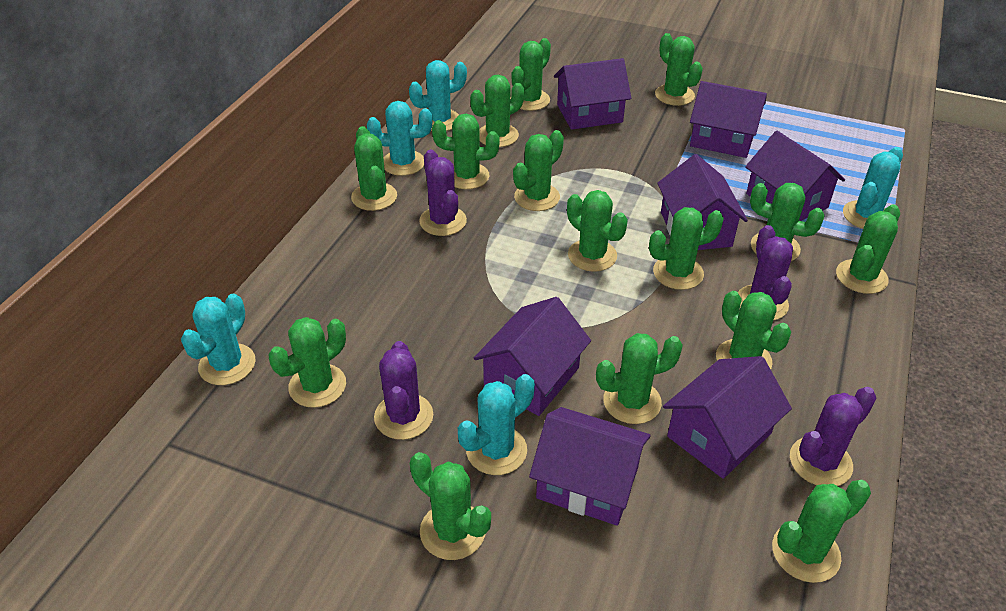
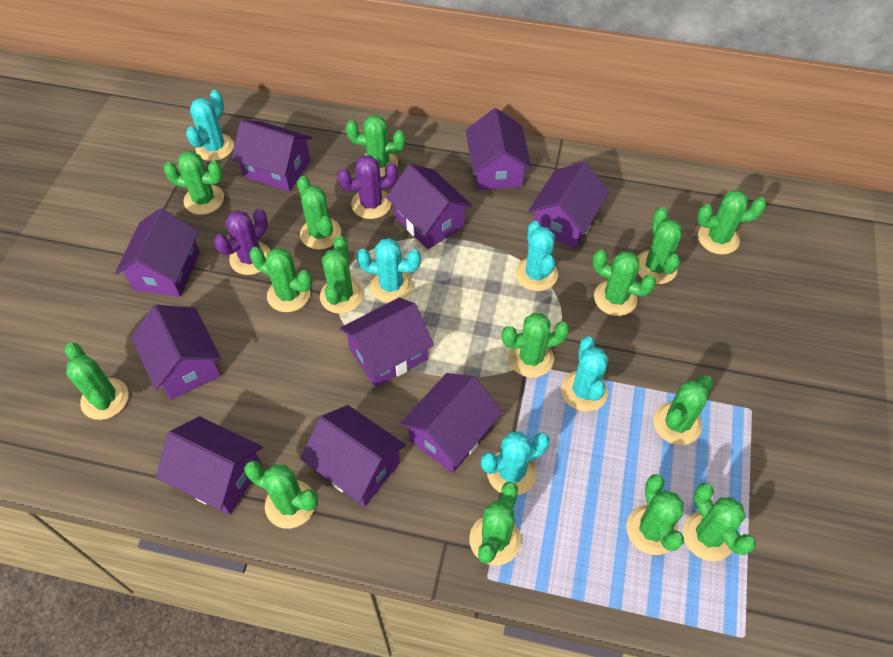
purple cactus: 4 -> 2
purple house: 7 -> 10

